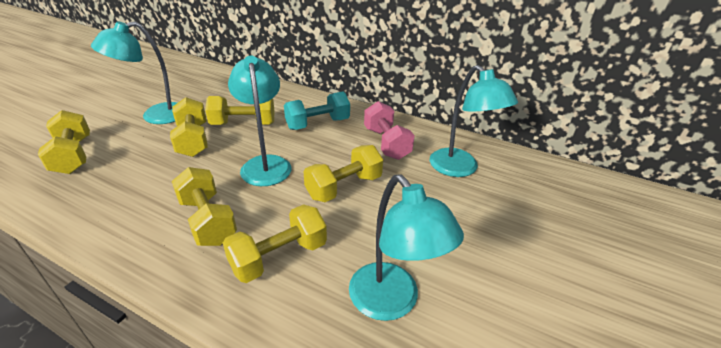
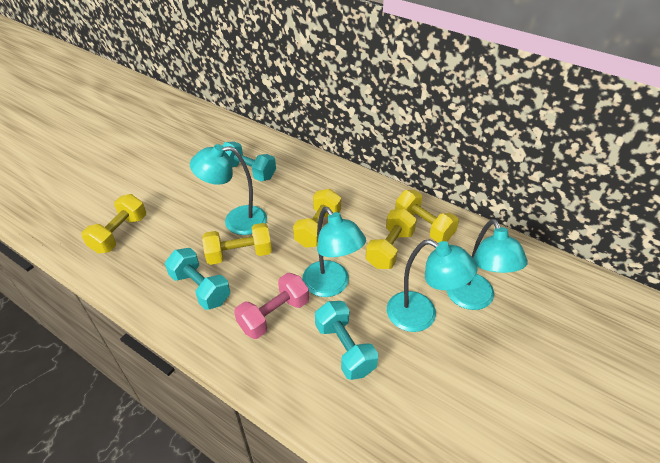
turquoise dumbbell: 1 -> 3
yellow dumbbell: 6 -> 5

